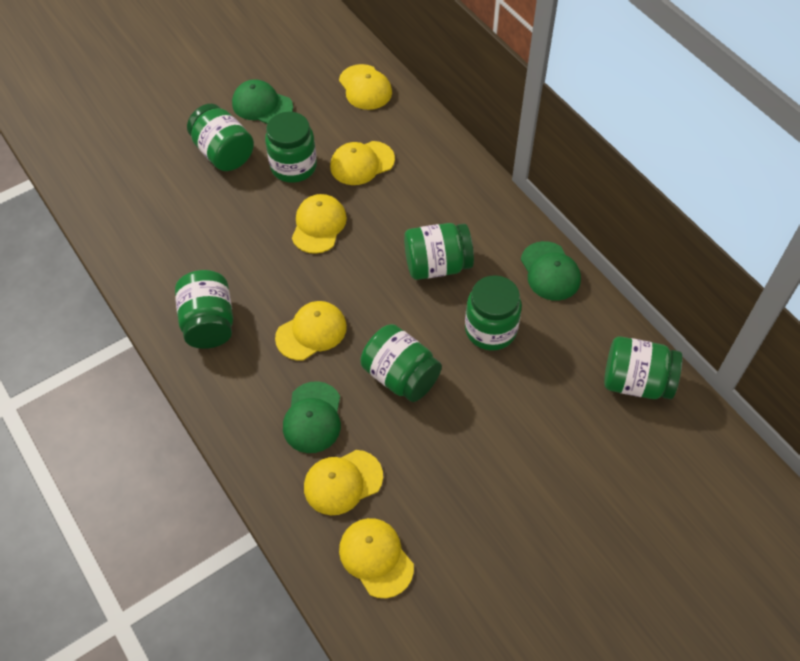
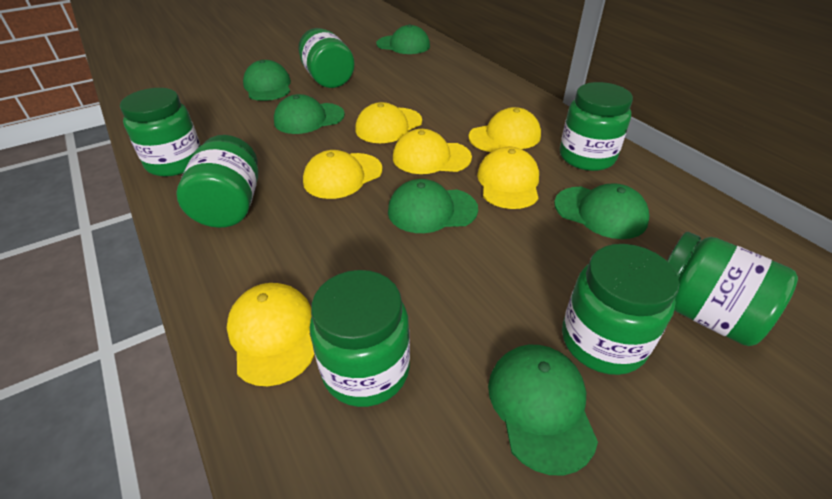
green cap: 3 -> 6

